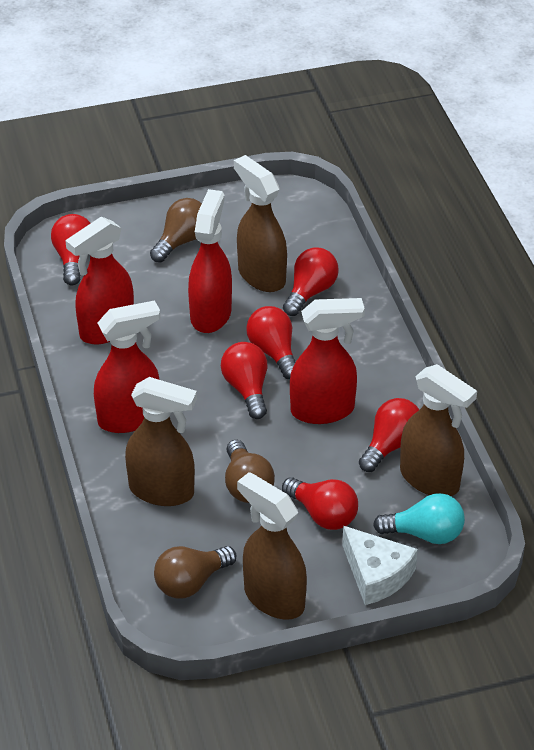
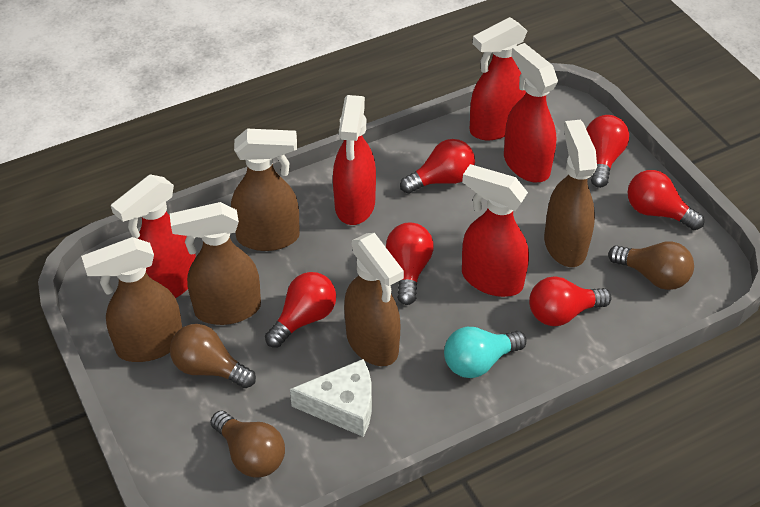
brown spray bottle: 4 -> 5
red spray bottle: 4 -> 5

